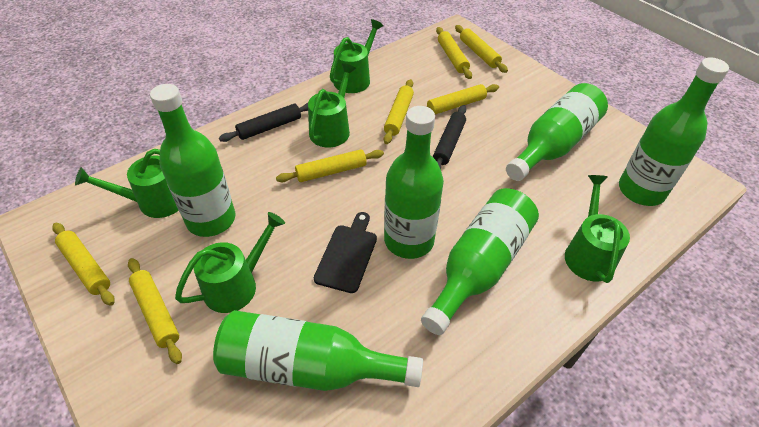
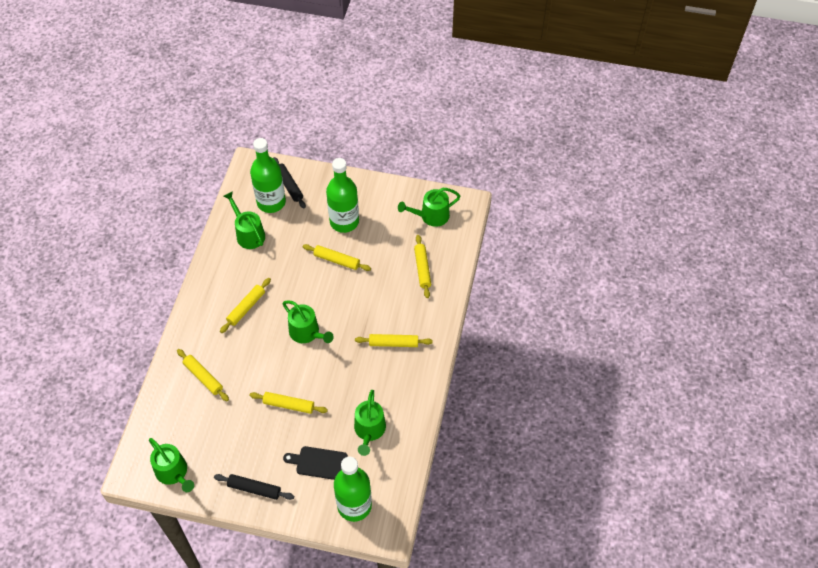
green bottle: 6 -> 3
yellow rolling pin: 7 -> 6

